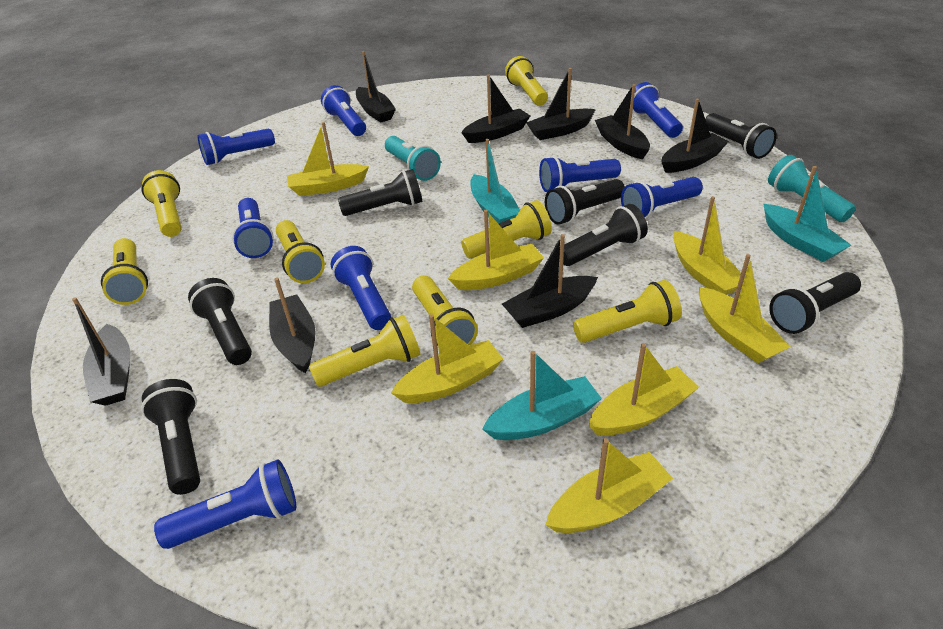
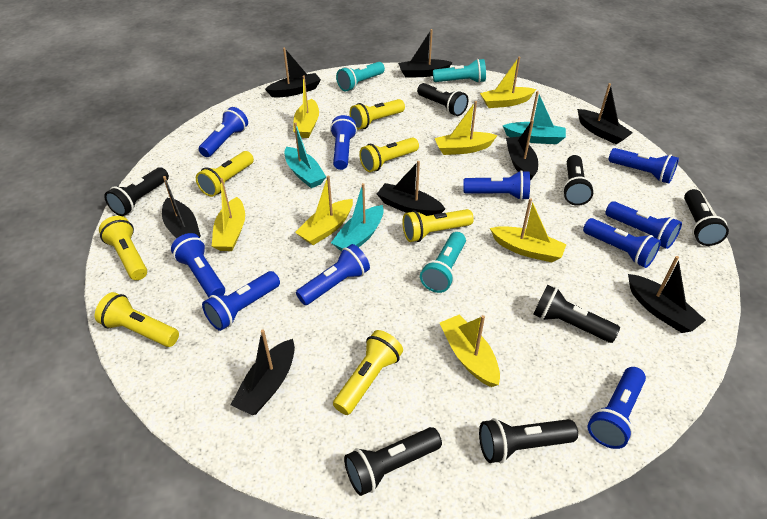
blue flashlight: 8 -> 10
turquoise flashlight: 2 -> 3
yellow flashlight: 8 -> 7

